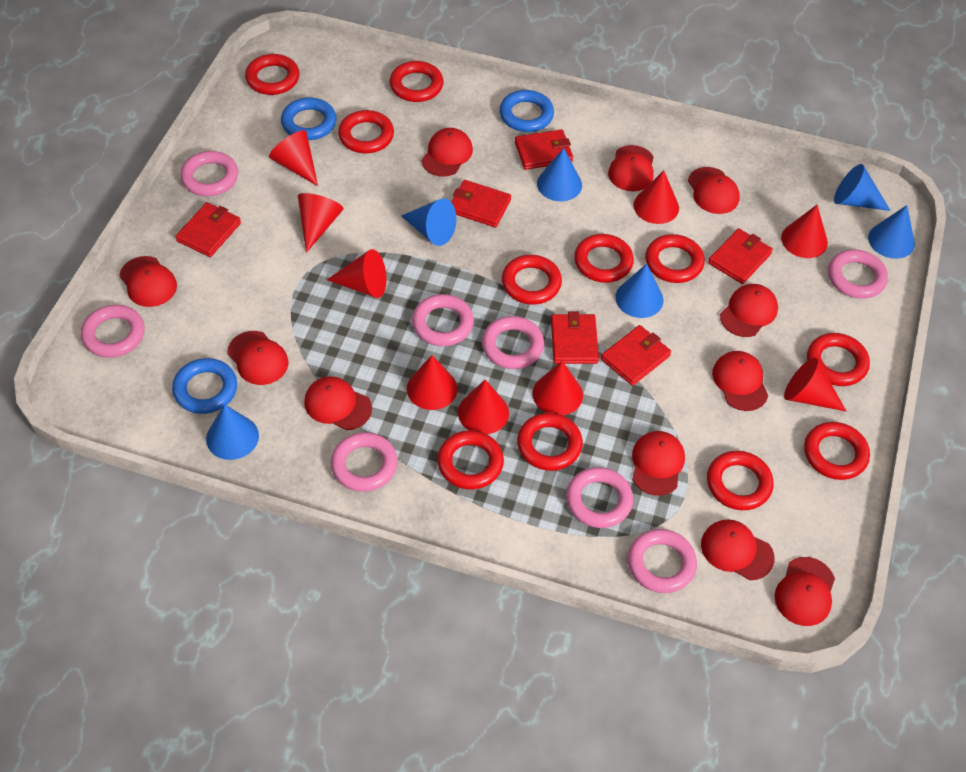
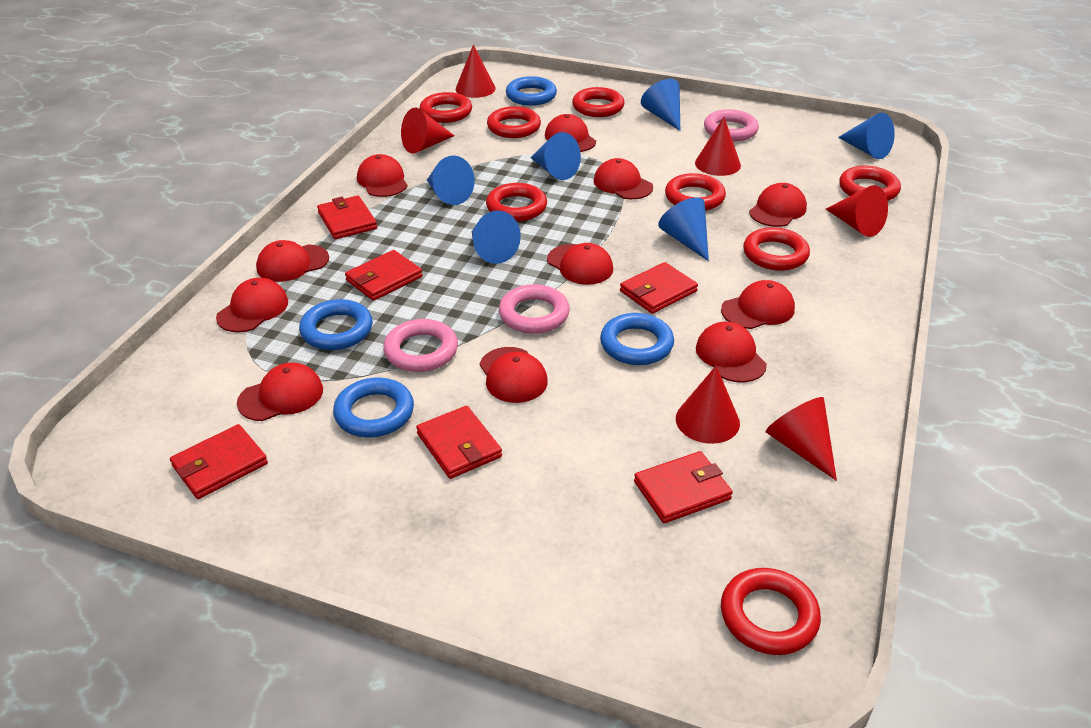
blue ring: 3 -> 4
pink ring: 8 -> 3
red cone: 9 -> 6
red ring: 11 -> 8

